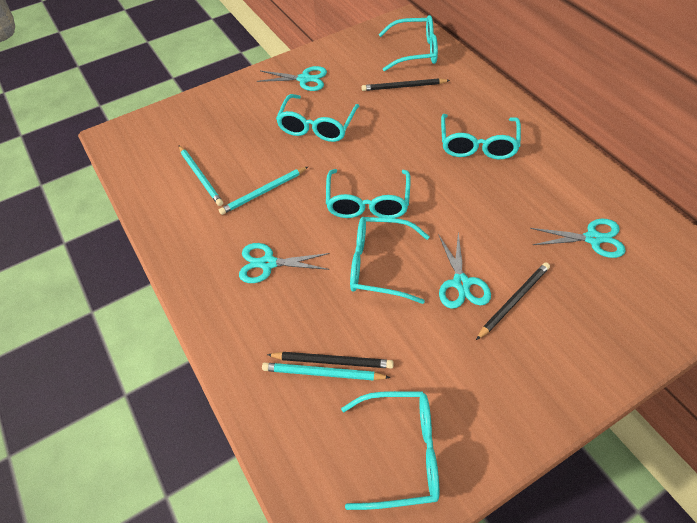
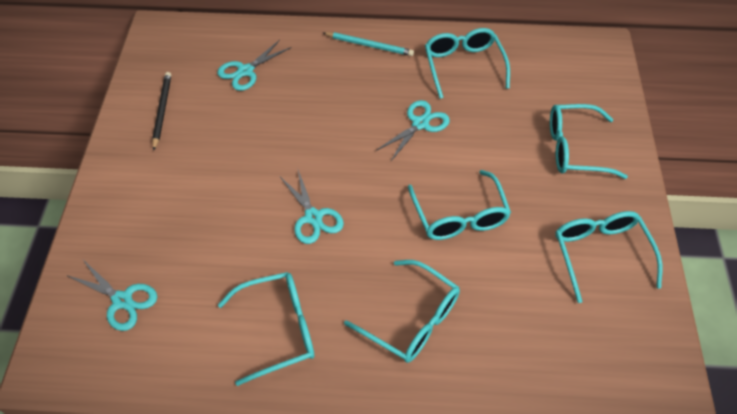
black pencil: 3 -> 1
turquoise pencil: 3 -> 1

